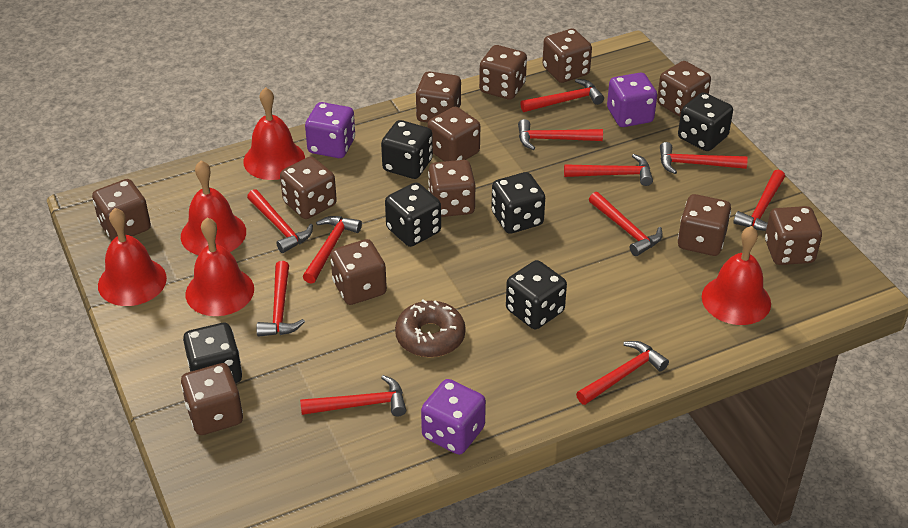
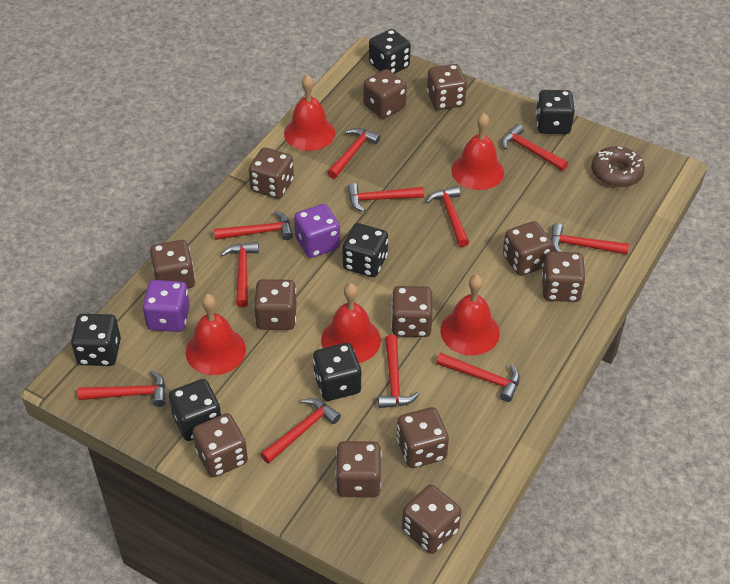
purple dice: 3 -> 2

